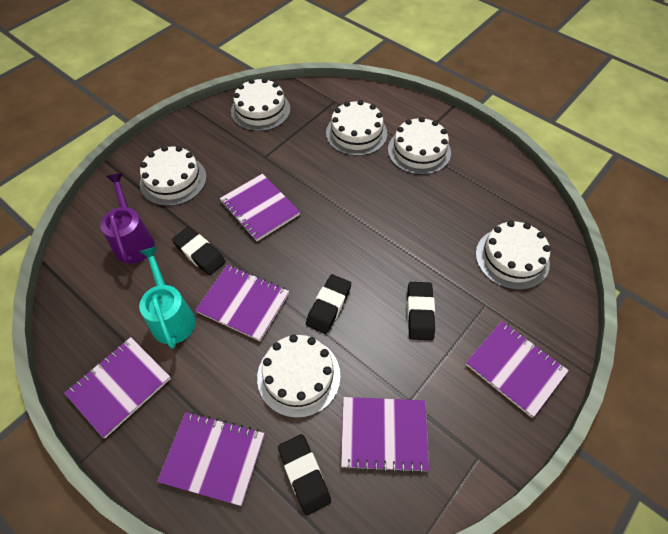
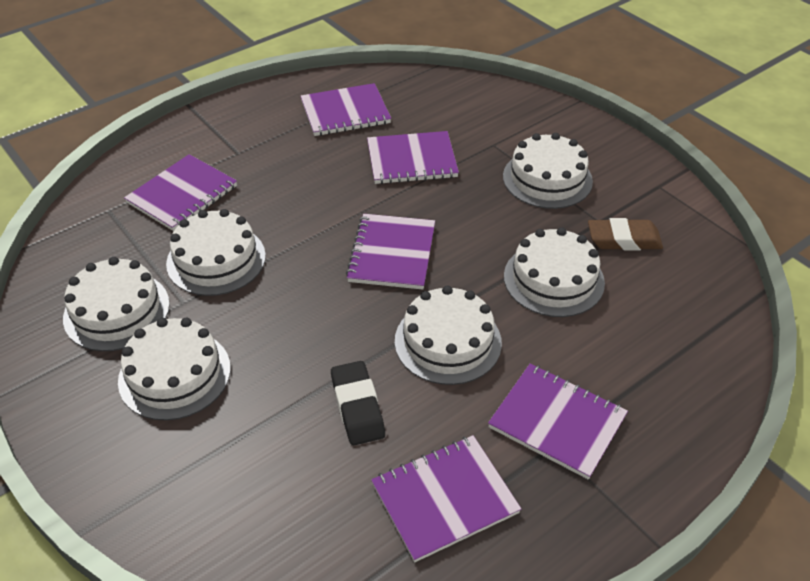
black eraser: 4 -> 1
brown eraser: 0 -> 1
purple watering can: 1 -> 0
turquoise watering can: 1 -> 0

